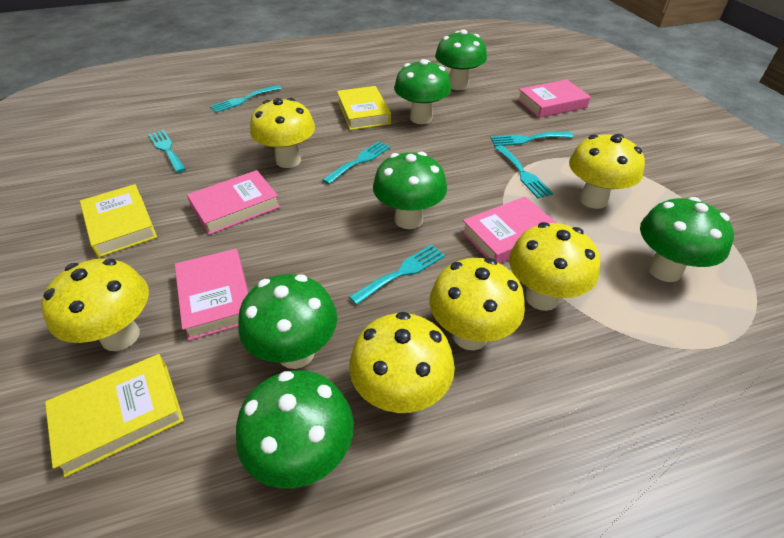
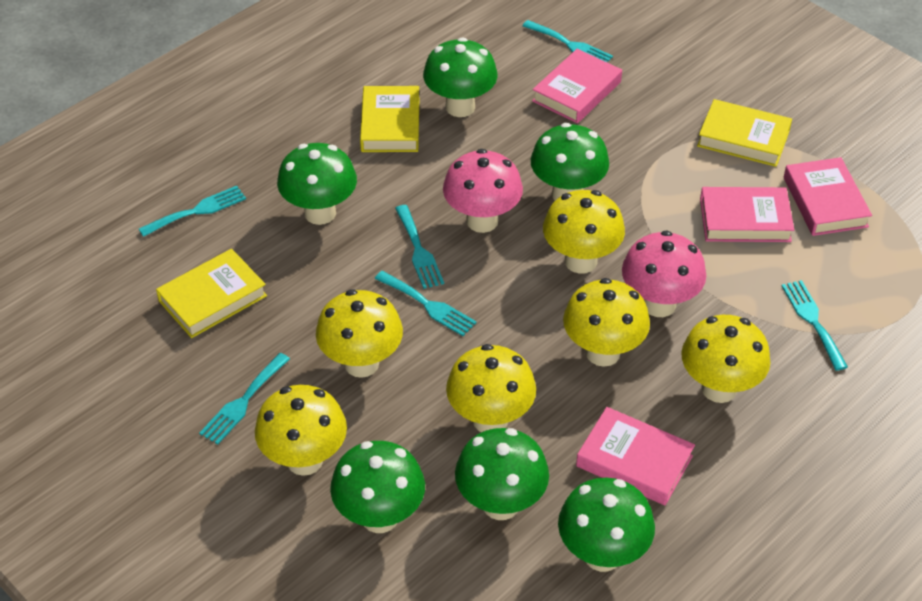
pink mushroom: 0 -> 2

